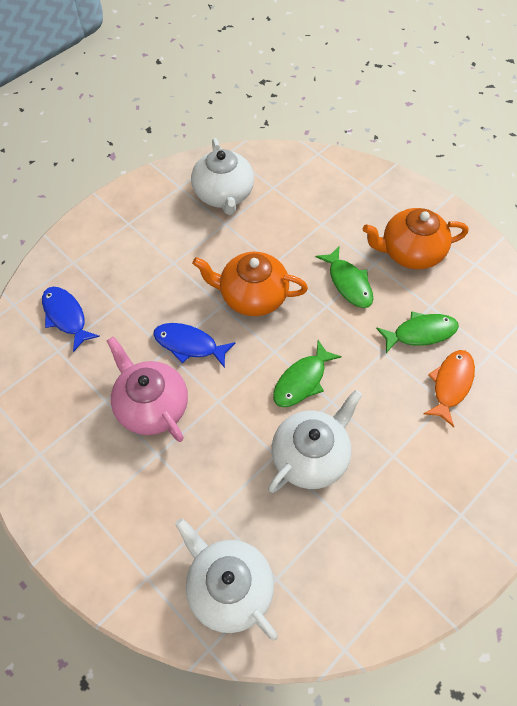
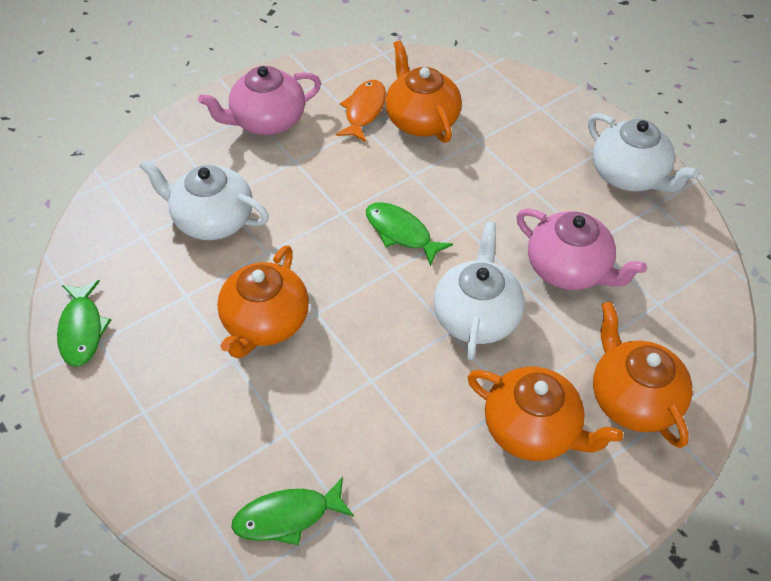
blue fish: 2 -> 0
orange teapot: 2 -> 4
pink teapot: 1 -> 2

